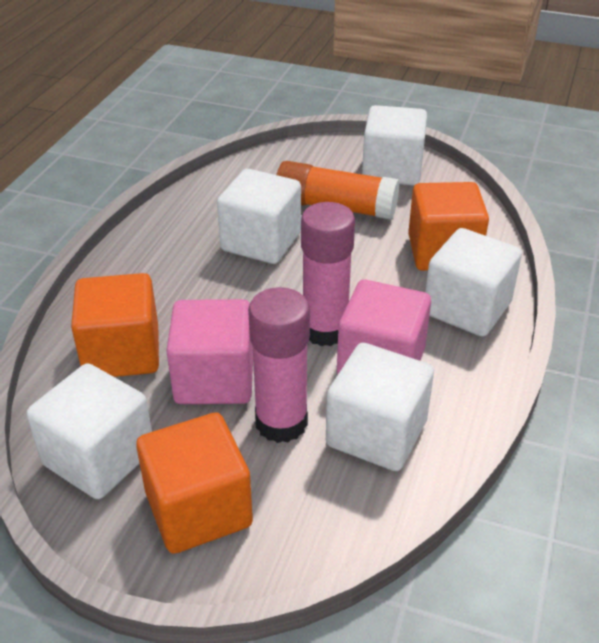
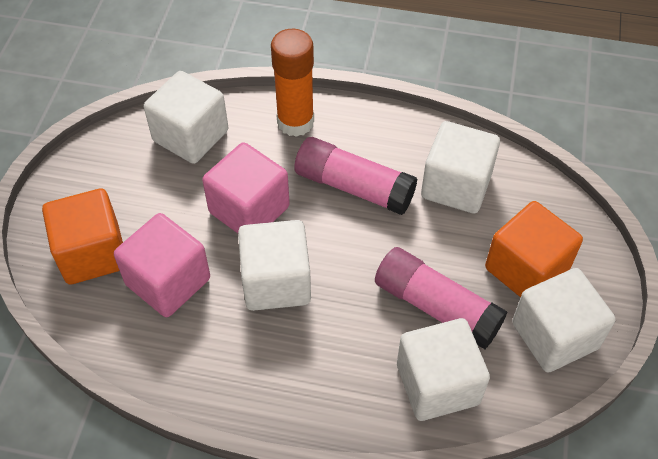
orange cube: 3 -> 2

